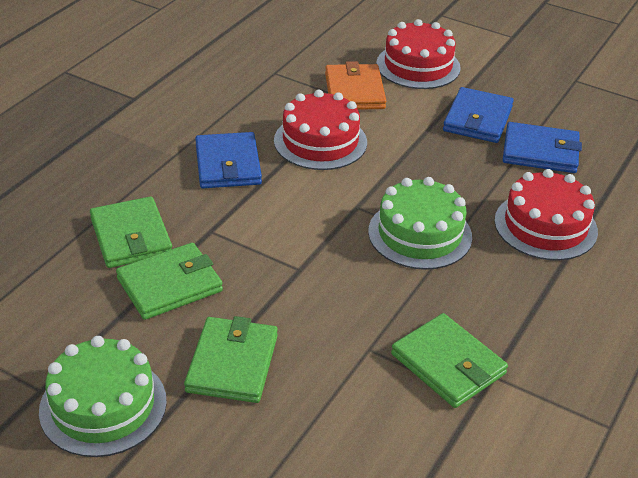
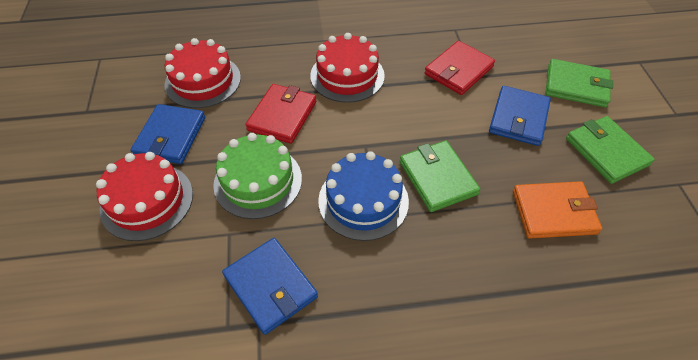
blue cake: 0 -> 1
green cake: 2 -> 1
green wallet: 4 -> 3
red wallet: 0 -> 2

